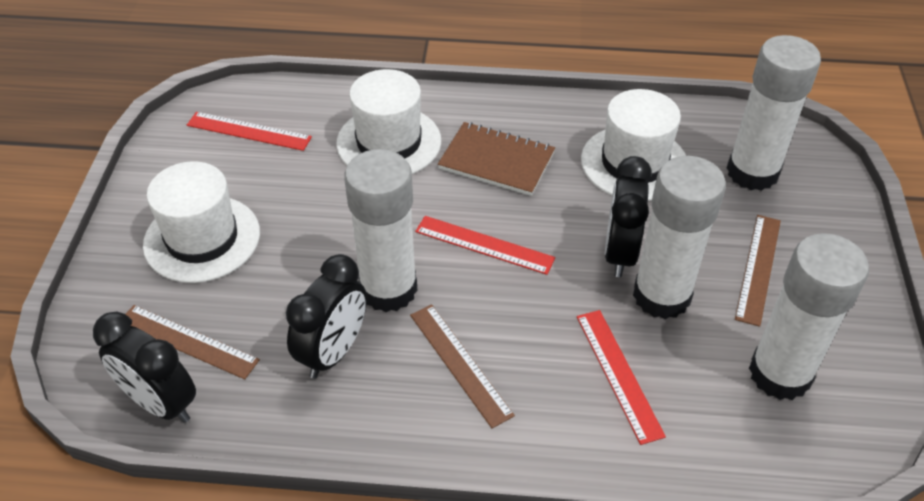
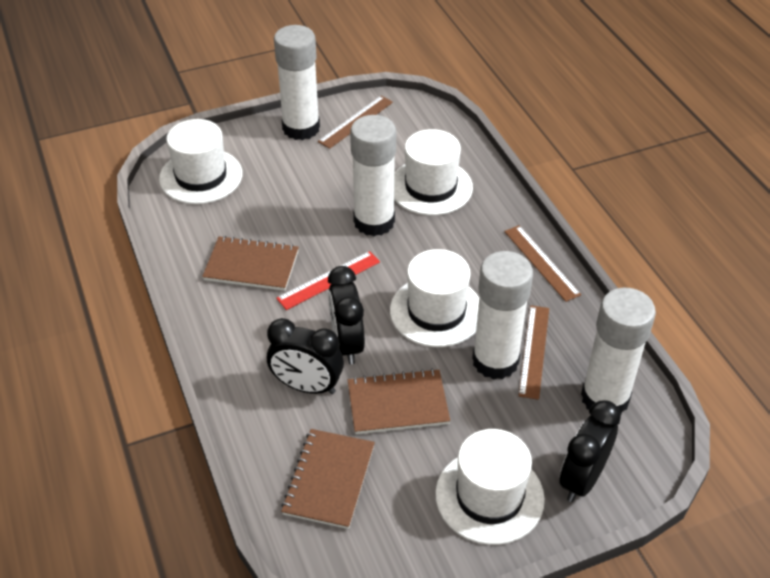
brown notebook: 1 -> 3
red ruler: 3 -> 1
white hat: 3 -> 4

